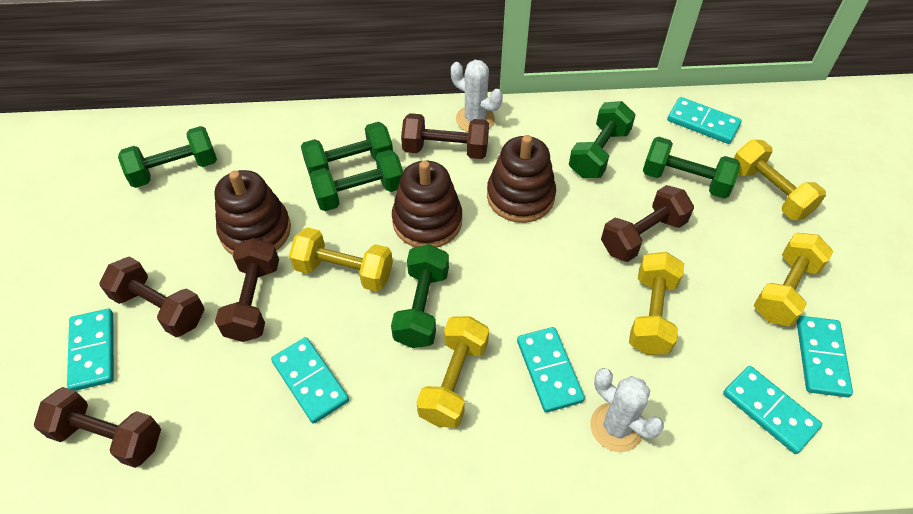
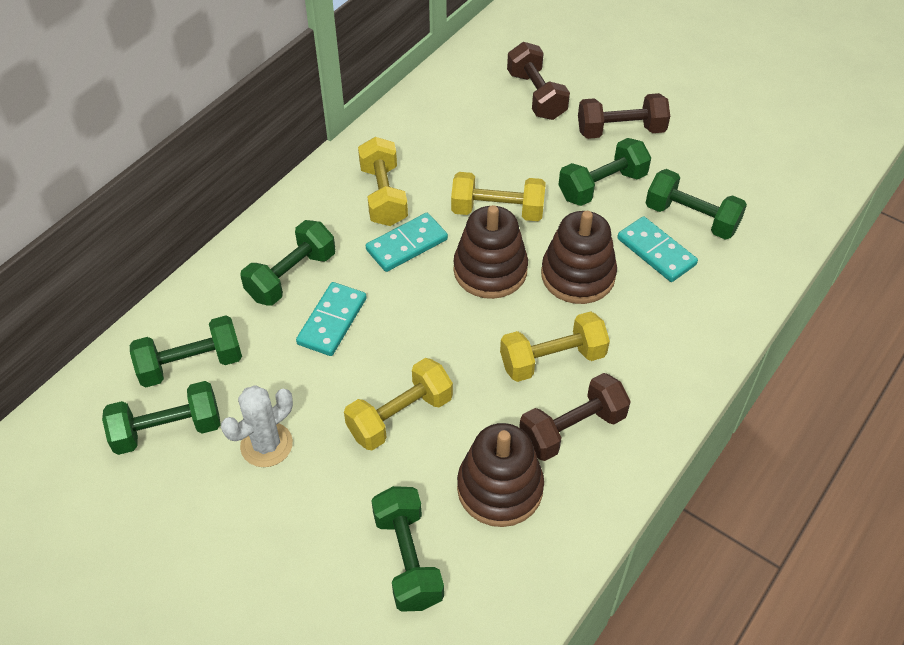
brown dumbbell: 5 -> 3
turquoise domino: 6 -> 3
white cactus: 2 -> 1
yellow dumbbell: 5 -> 4

